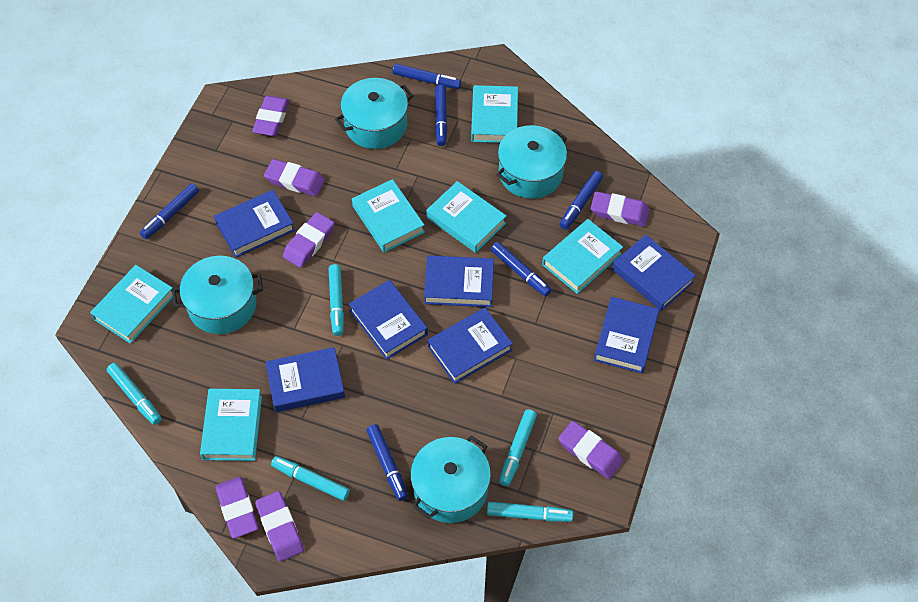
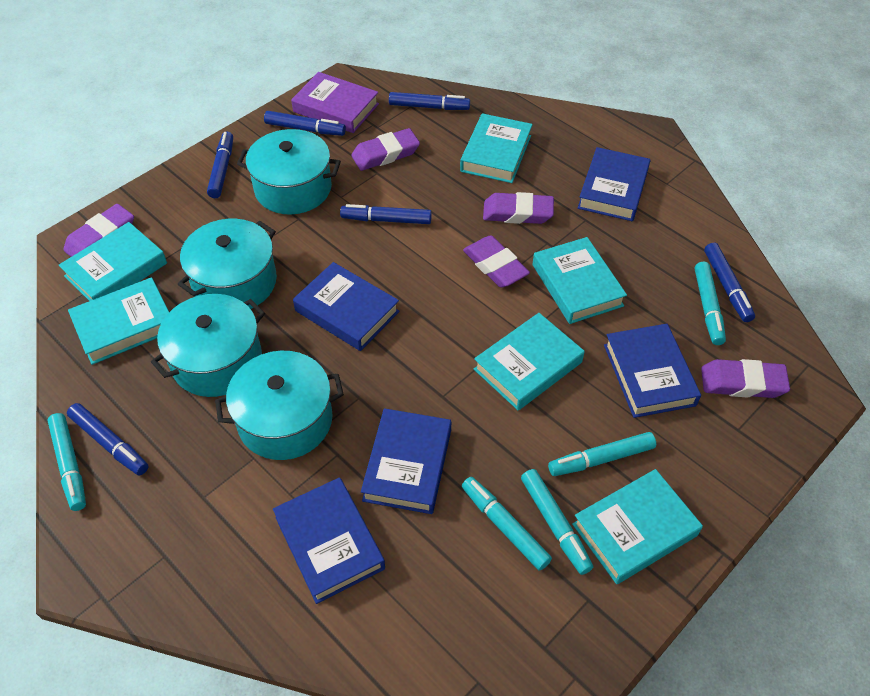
blue book: 7 -> 5
purple book: 0 -> 1
purple eraser: 7 -> 5

